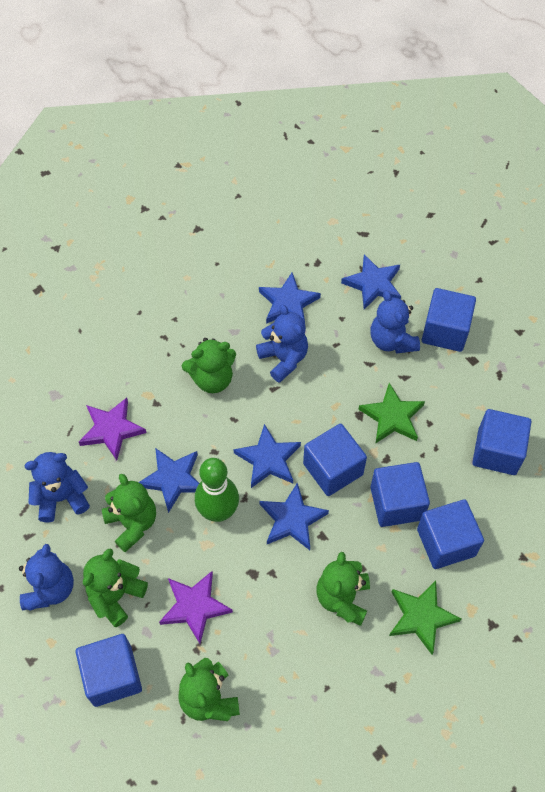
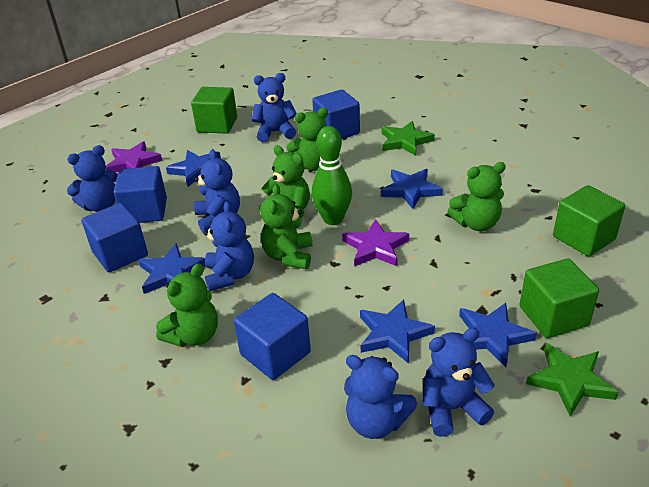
blue cube: 6 -> 4
blue teddy bear: 4 -> 6
green cube: 0 -> 3

